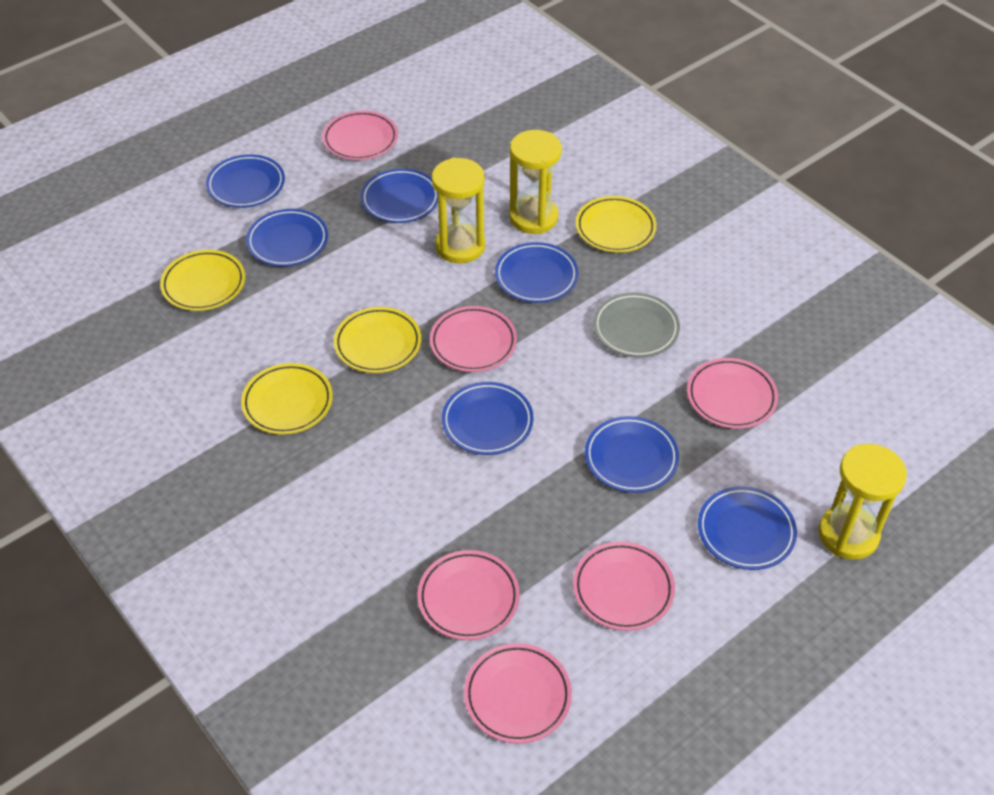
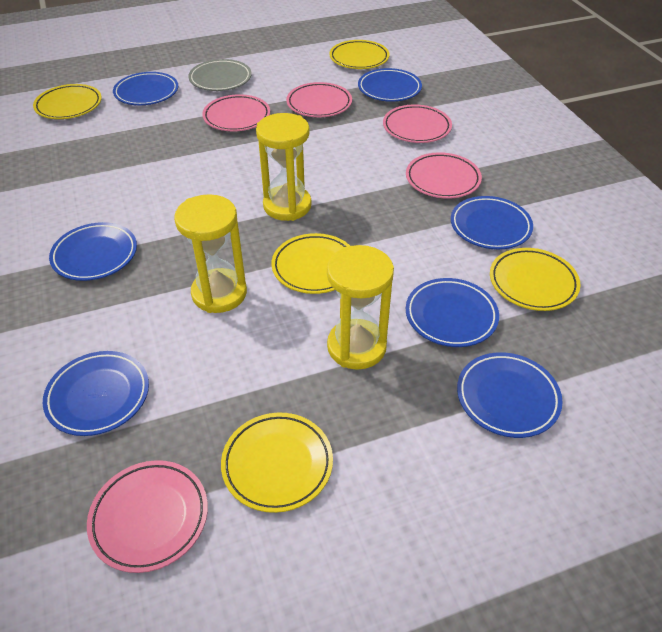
pink plate: 6 -> 5
yellow plate: 4 -> 5

